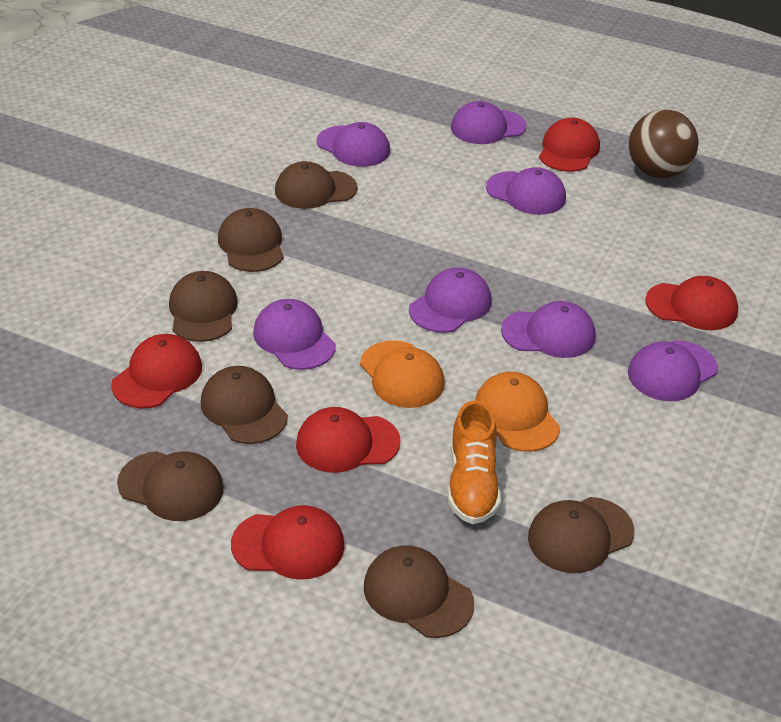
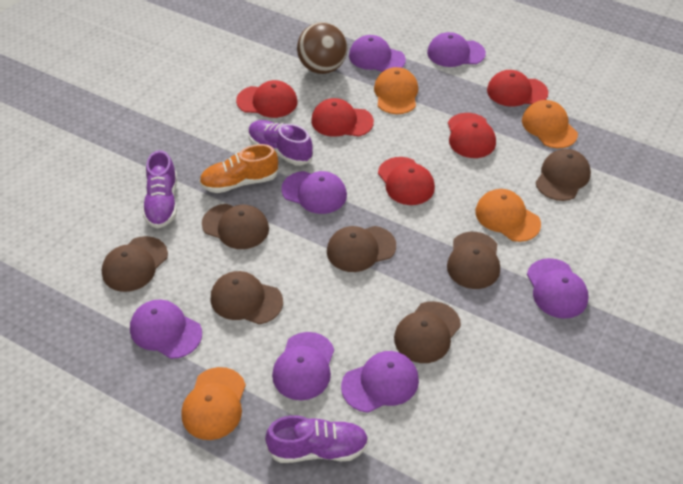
orange cap: 2 -> 4
purple shoe: 0 -> 3

